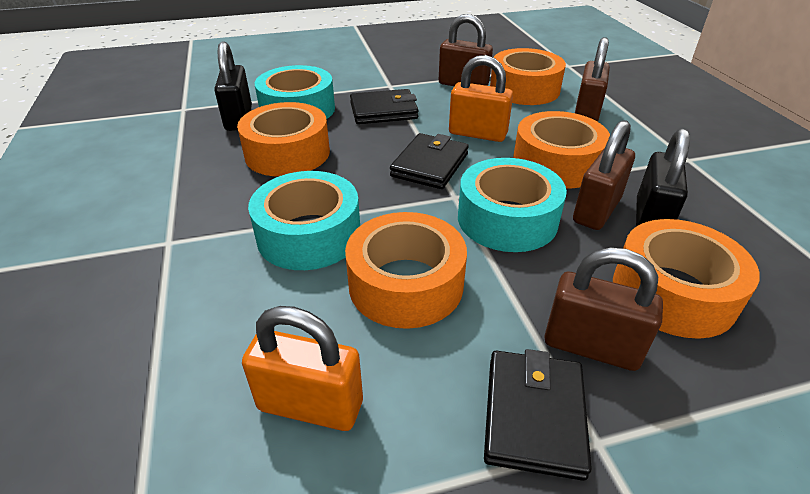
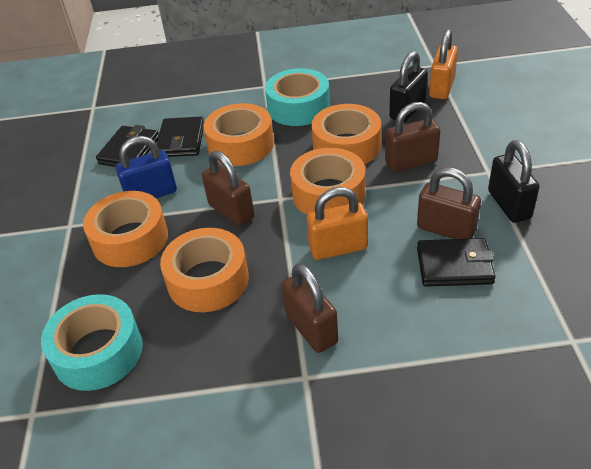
blue padlock: 0 -> 1
turquoise tape: 3 -> 2

